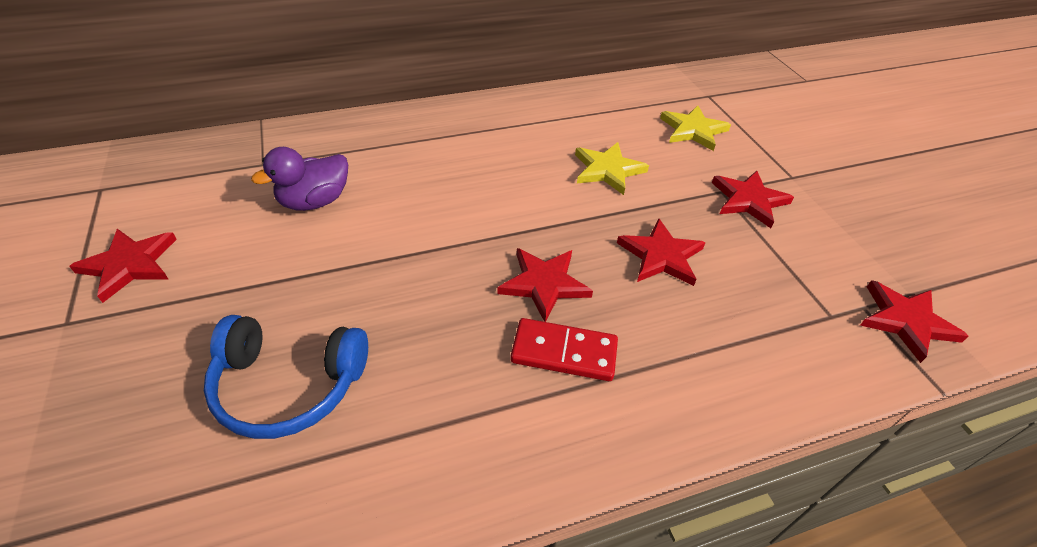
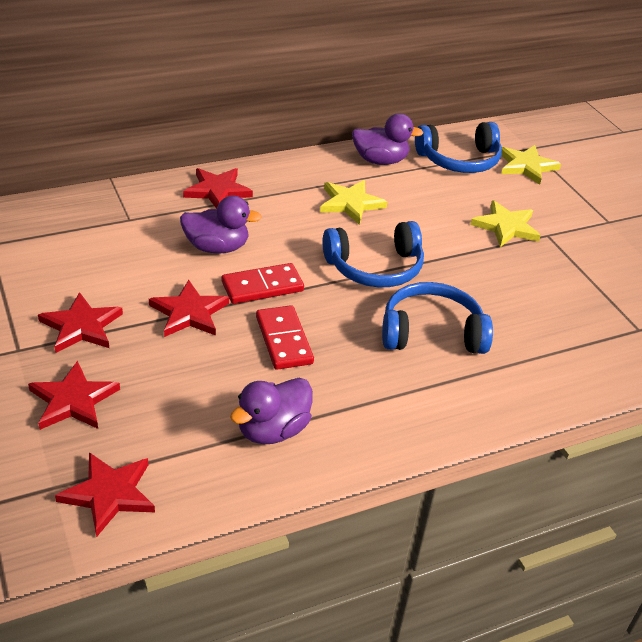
blue headphones: 1 -> 3
purple duck: 1 -> 3
red domino: 1 -> 2
yellow star: 2 -> 3

